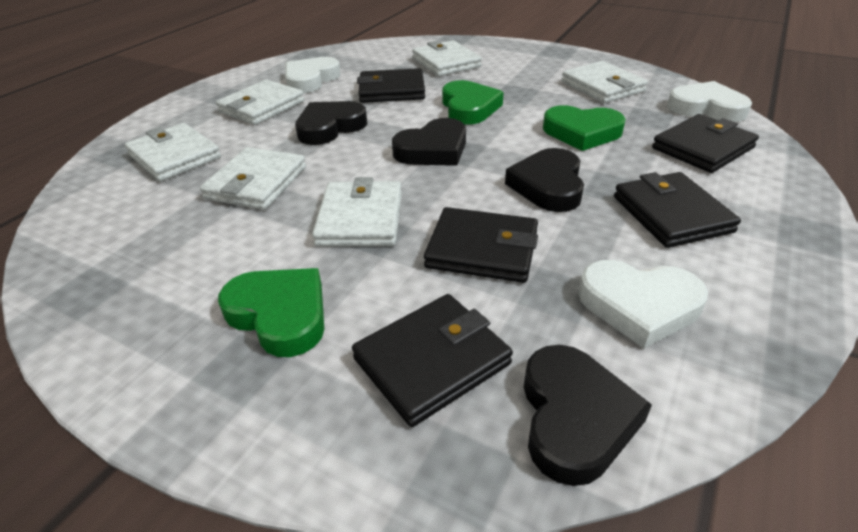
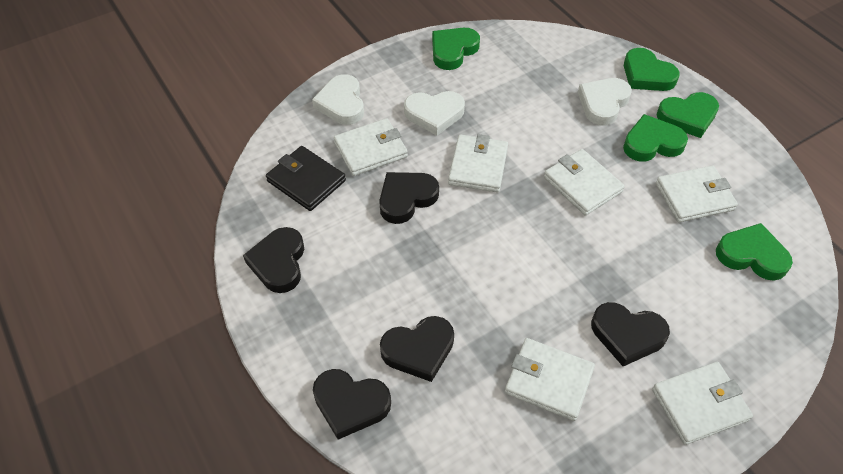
black heart: 4 -> 5
black wallet: 5 -> 1
green heart: 3 -> 5

